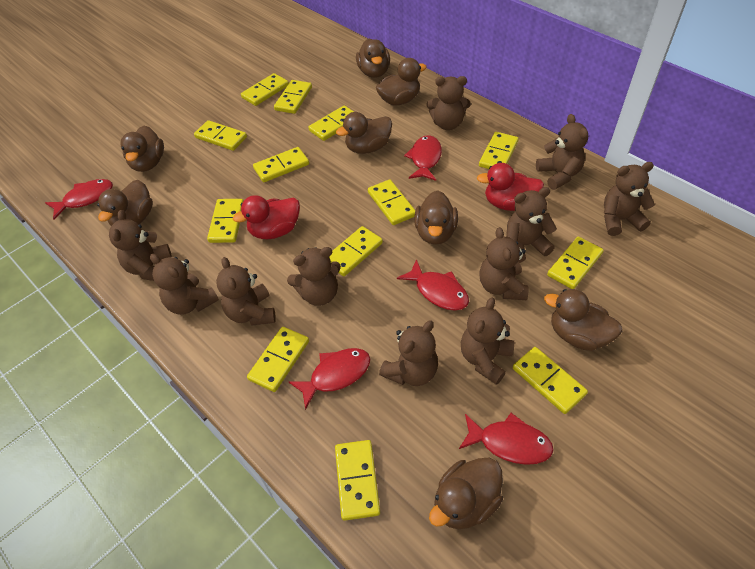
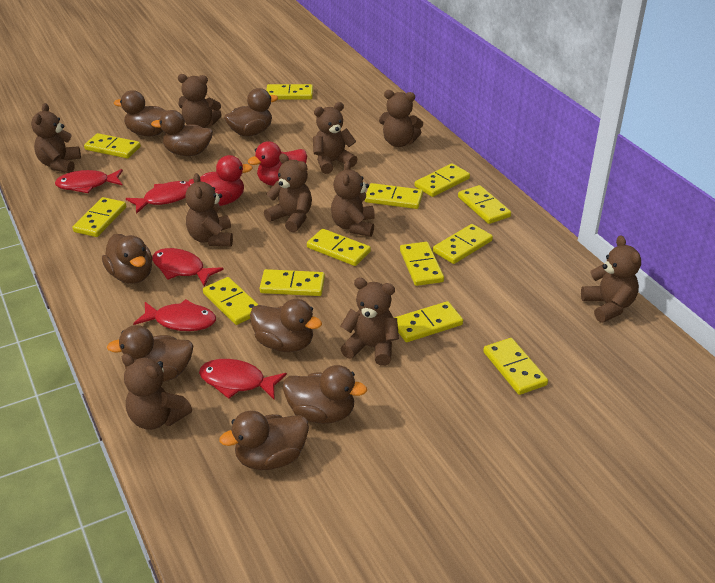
brown teddy bear: 11 -> 10

